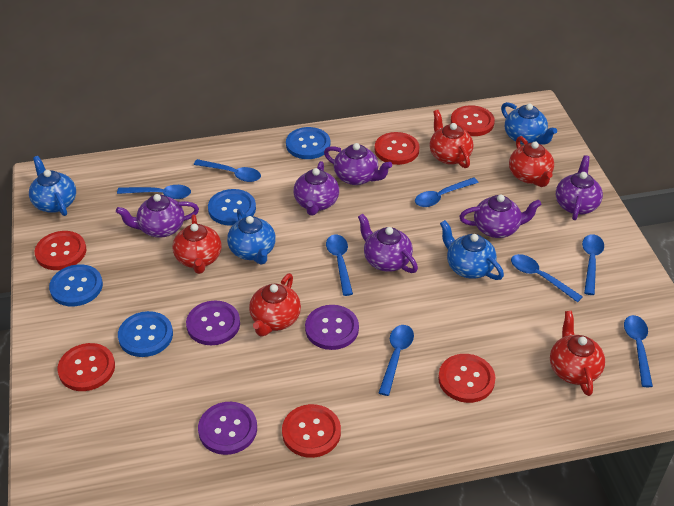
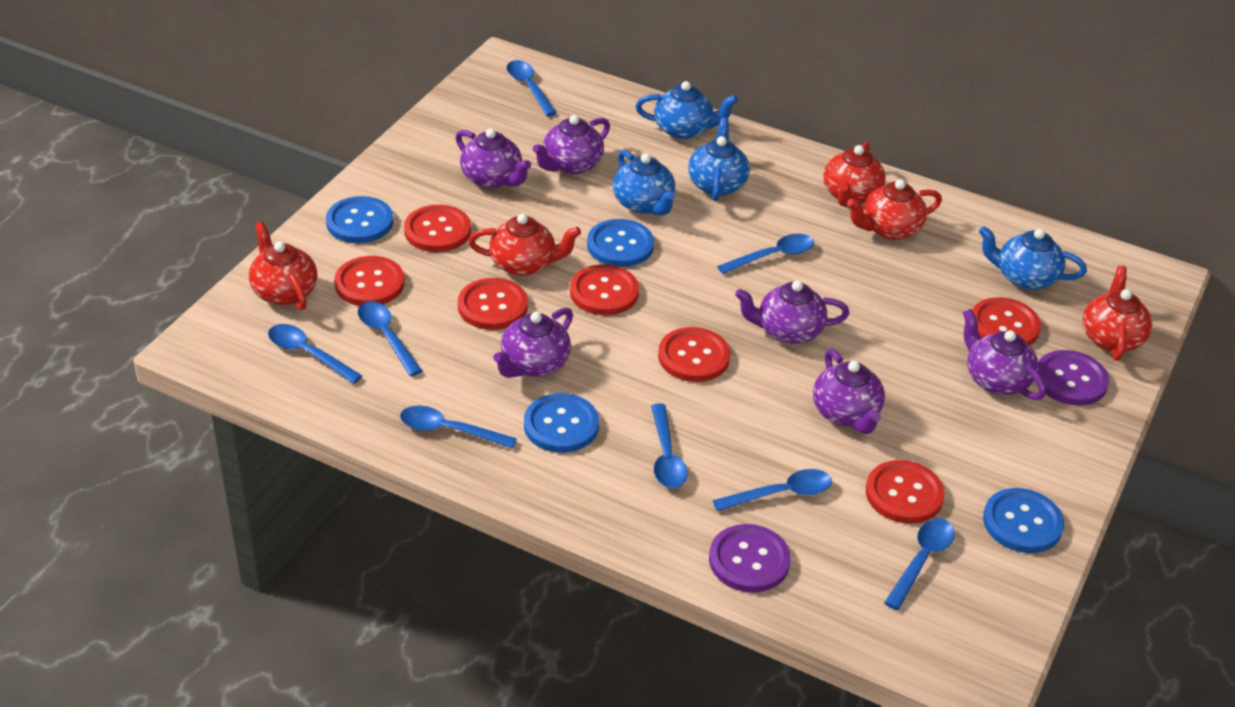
purple button: 3 -> 2
red button: 6 -> 7

